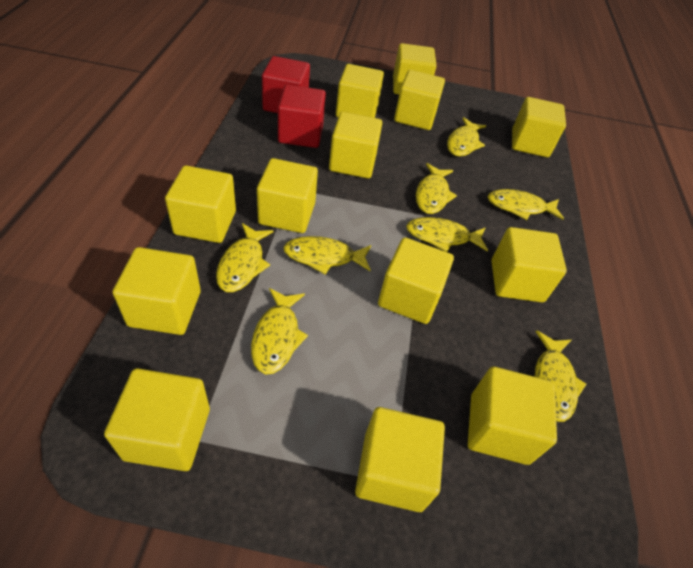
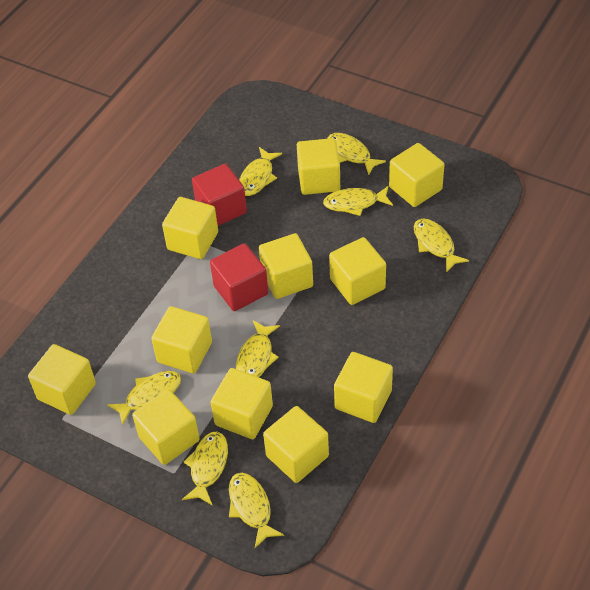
yellow cube: 13 -> 11

